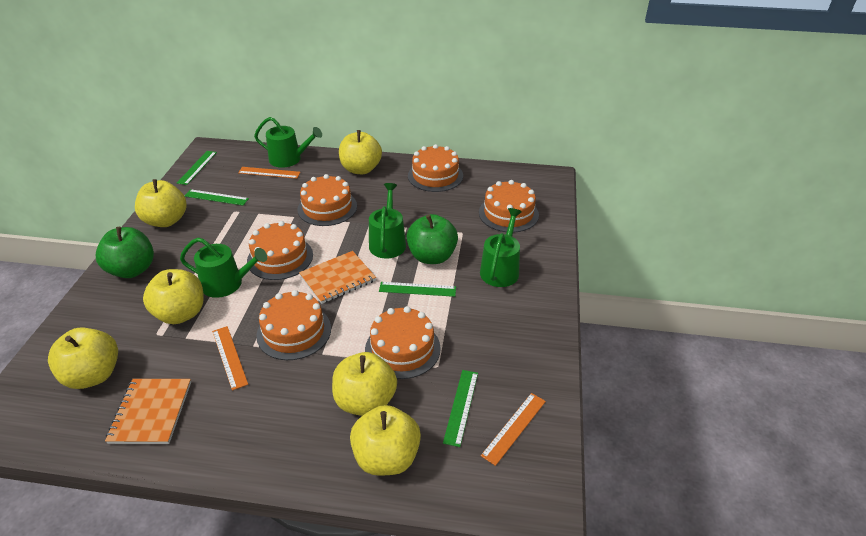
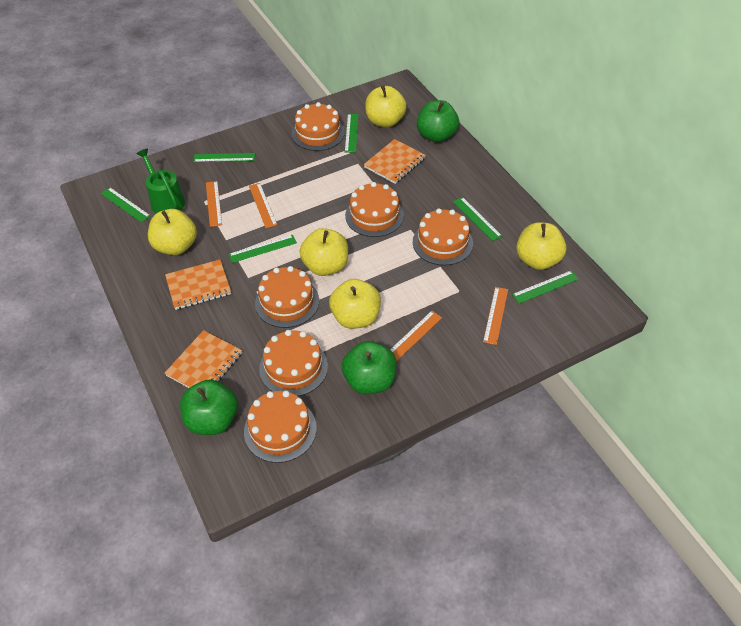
green apple: 2 -> 3
green ruler: 4 -> 6
green watering can: 4 -> 1
orange notebook: 2 -> 3
orange ruler: 3 -> 4
yellow apple: 6 -> 5

